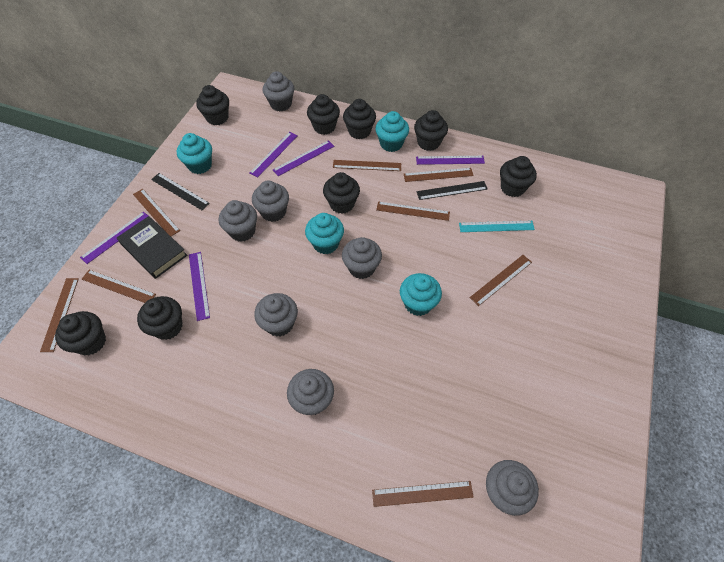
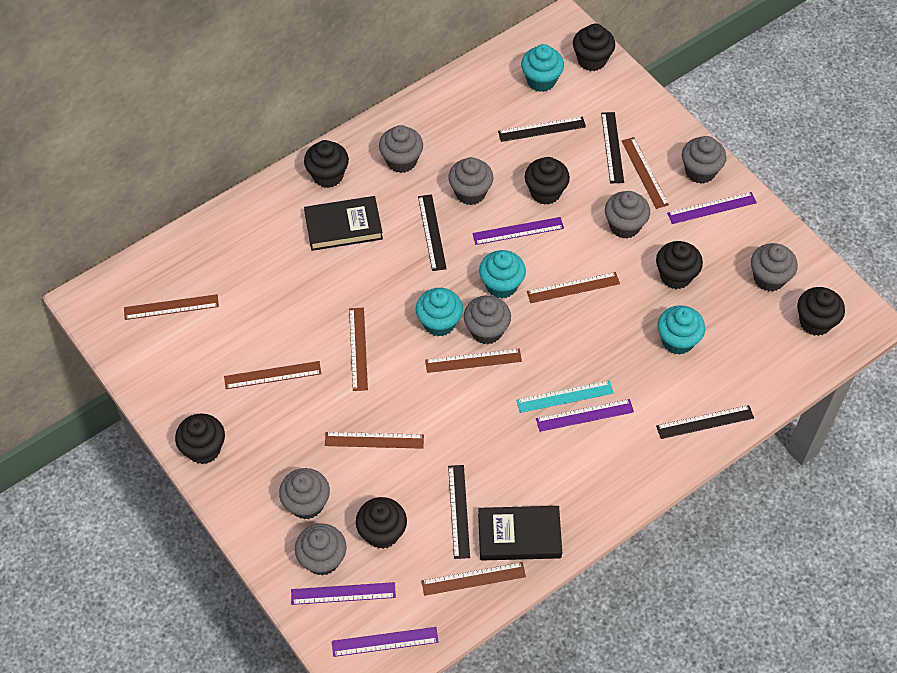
black book: 1 -> 2
black cupcake: 8 -> 7
black ruler: 2 -> 5
grey cupcake: 7 -> 8

